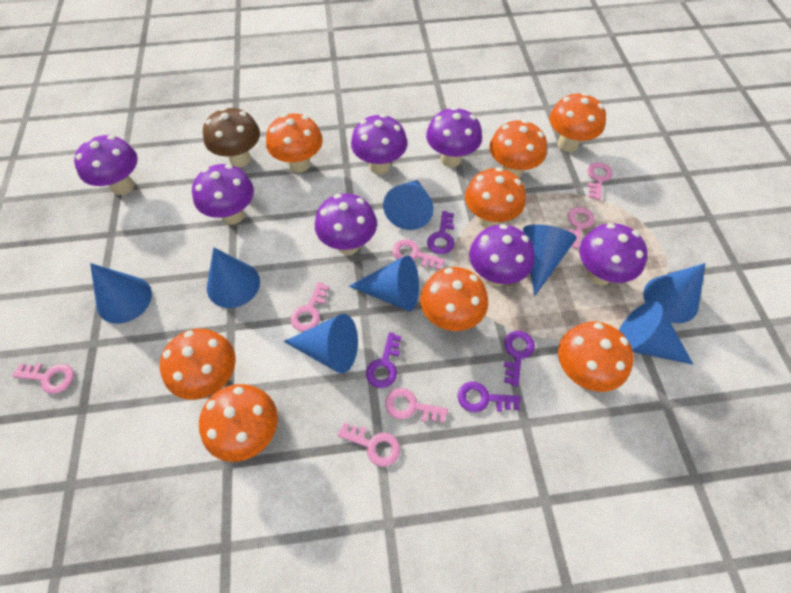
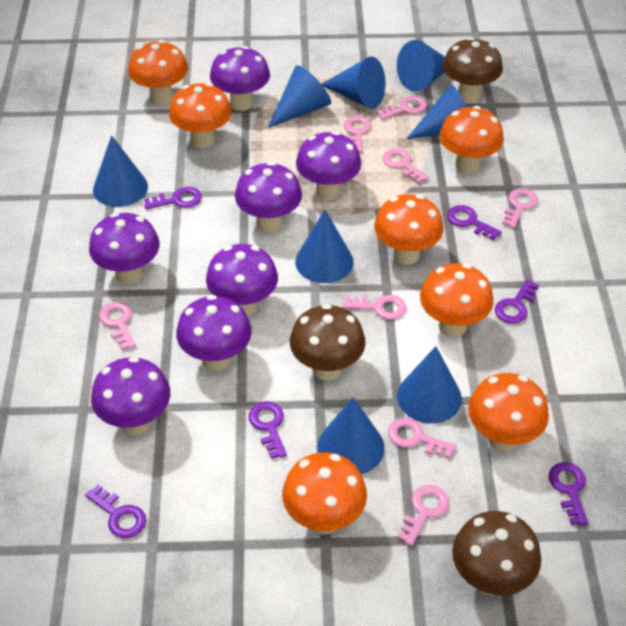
brown mushroom: 1 -> 3
orange mushroom: 8 -> 7
pink key: 7 -> 8
purple key: 4 -> 6

